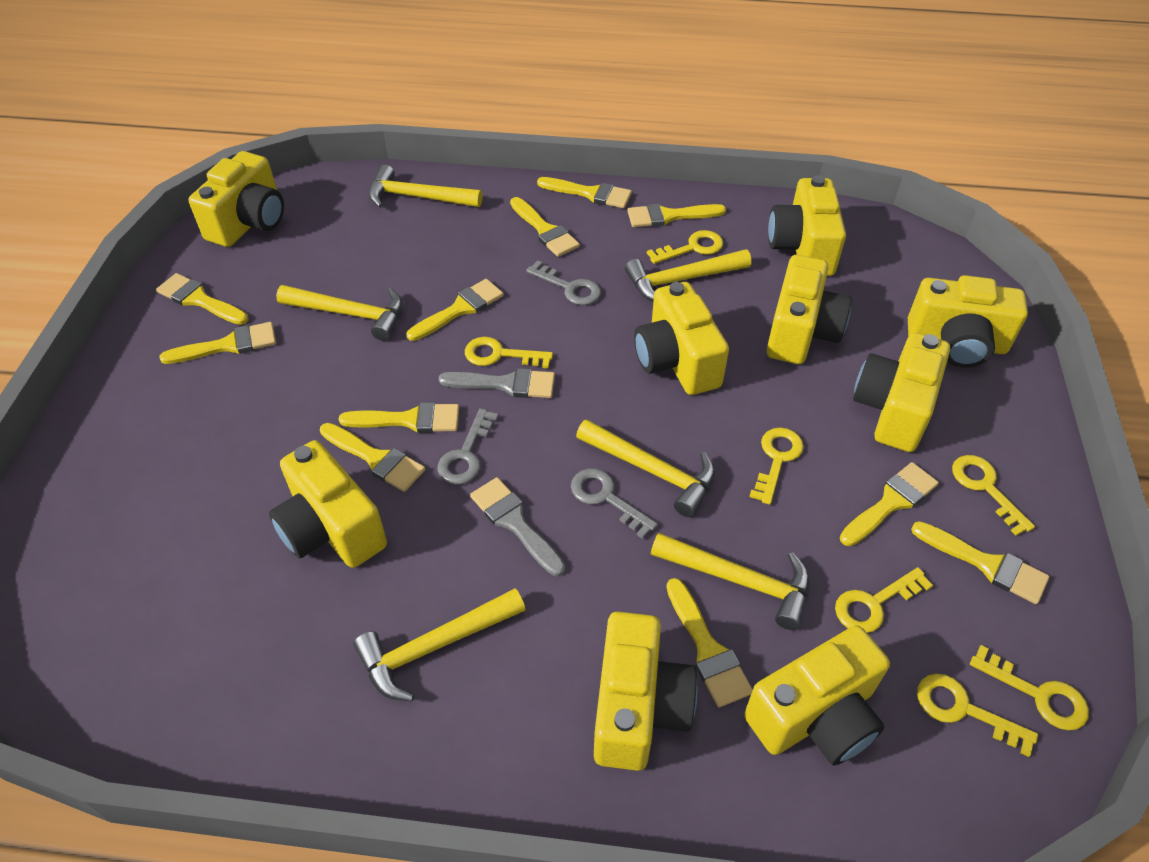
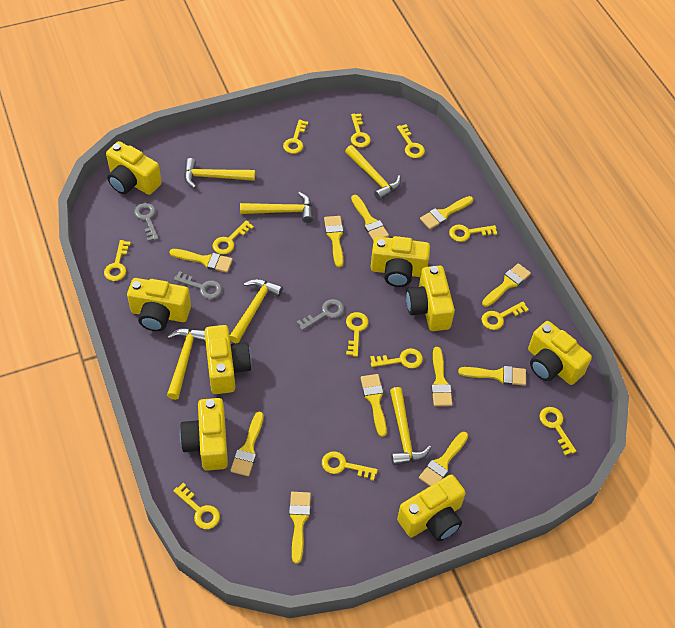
grey brush: 2 -> 0
yellow camera: 9 -> 8
yellow key: 7 -> 12

